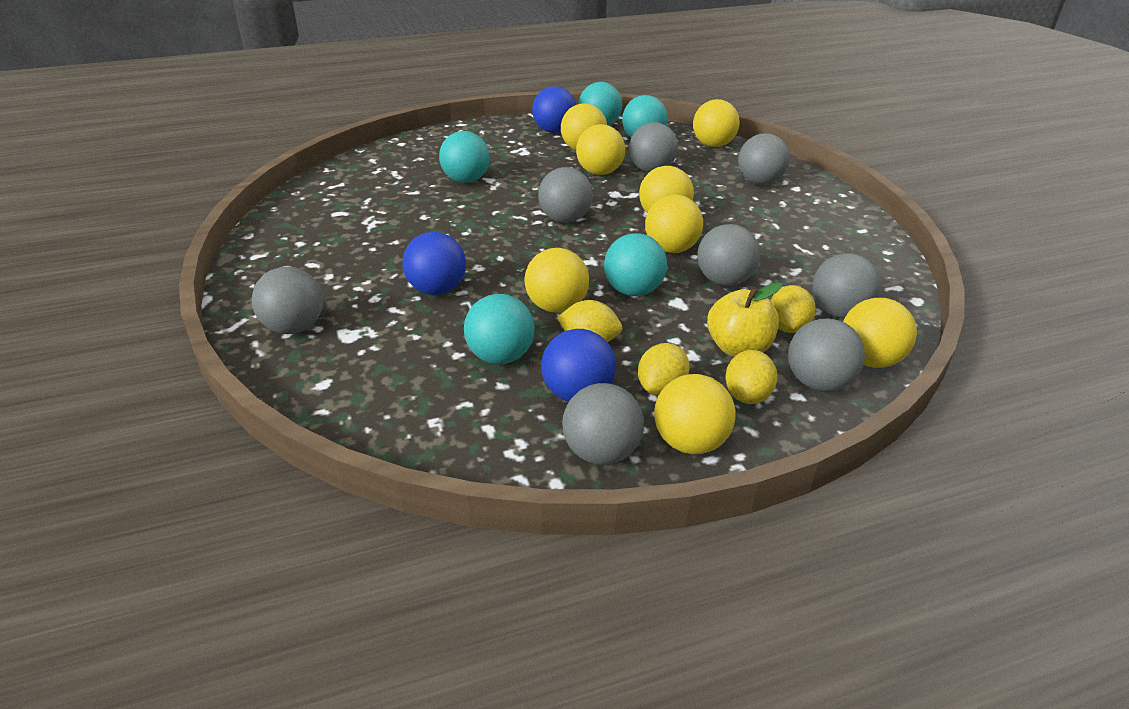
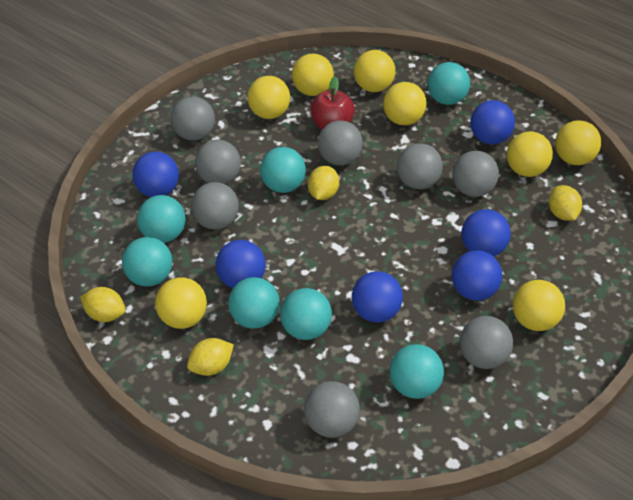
blue ball: 3 -> 6
red apple: 0 -> 1
turquoise ball: 5 -> 7
yellow apple: 1 -> 0

